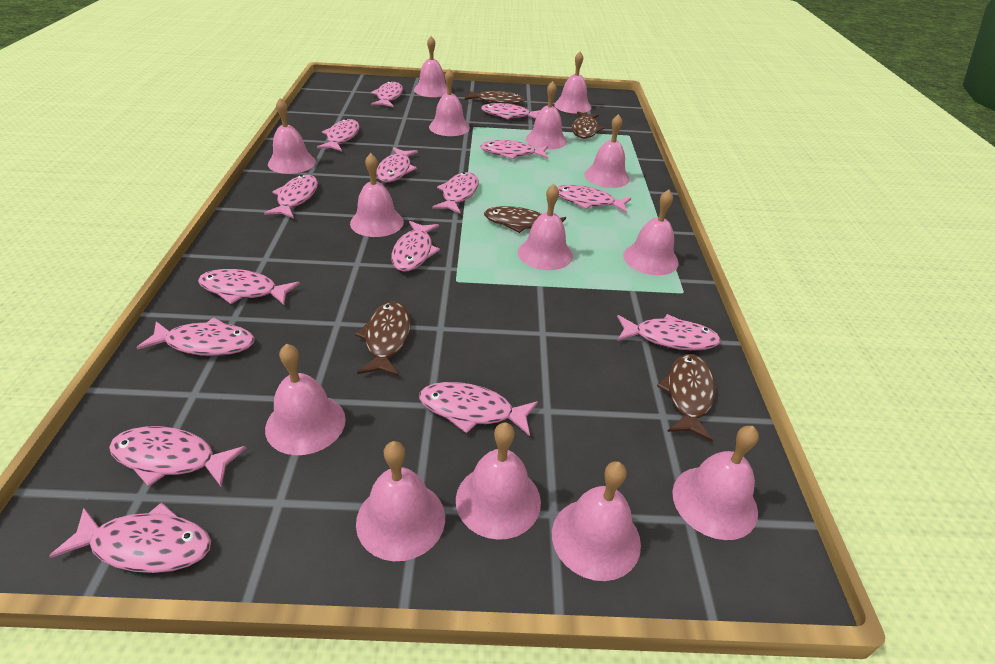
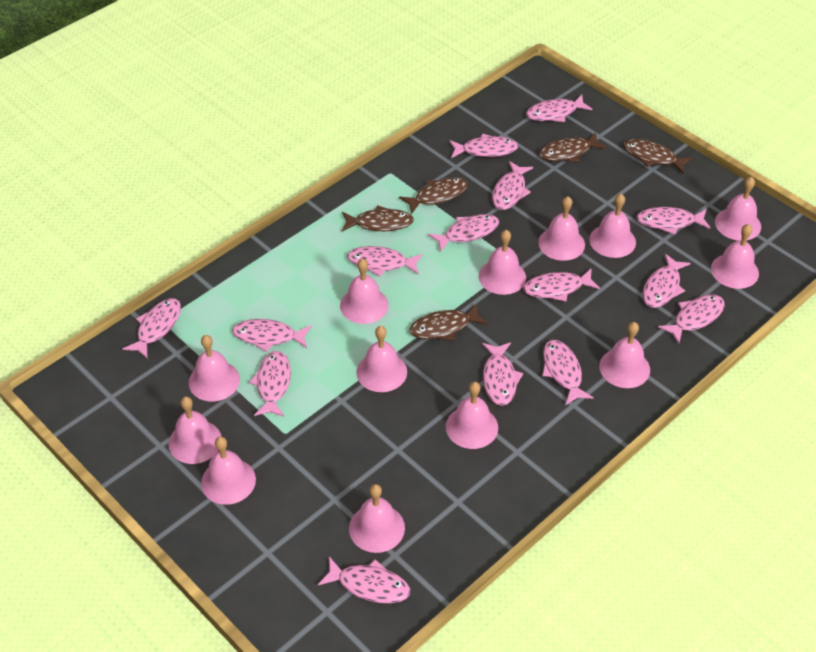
pink bell: 14 -> 13

